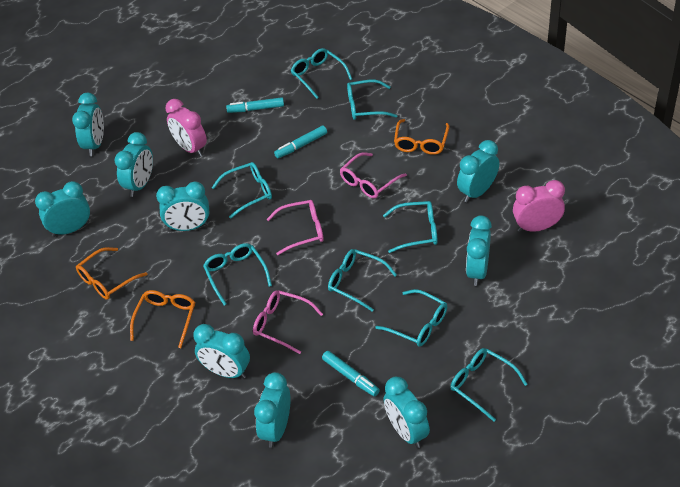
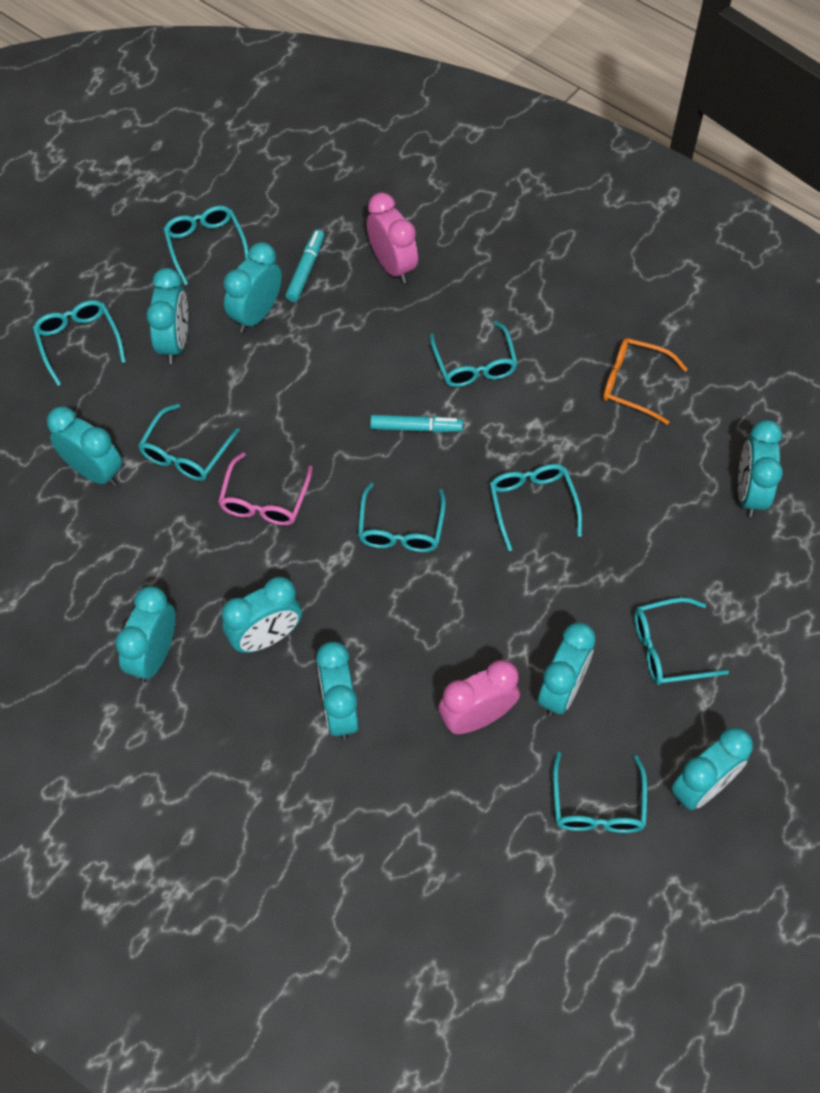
orange glasses: 3 -> 1
pink glasses: 3 -> 1
turquoise marker: 3 -> 2

